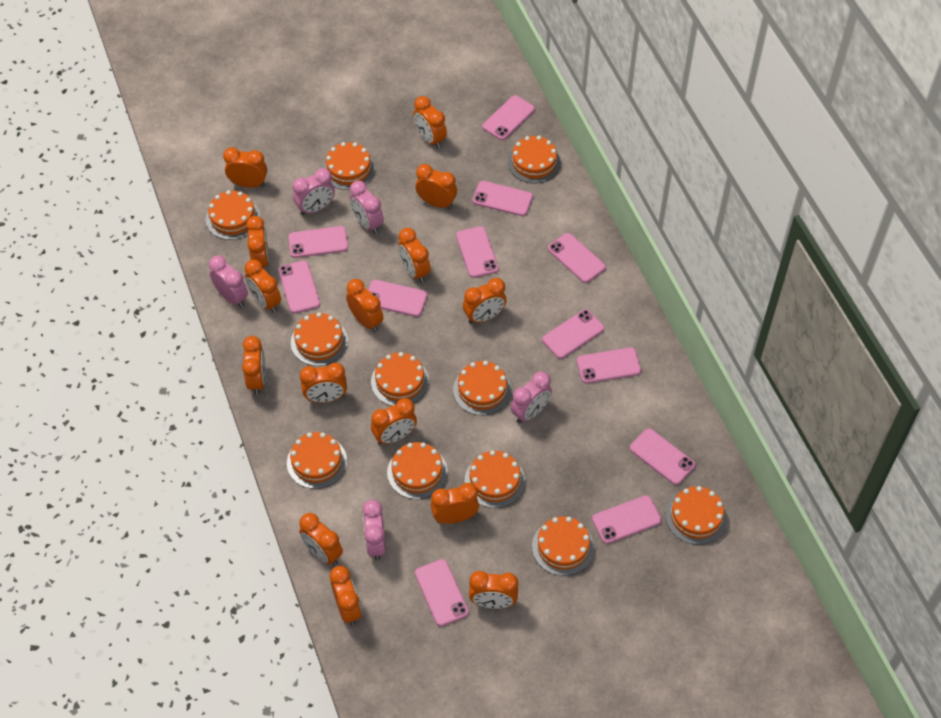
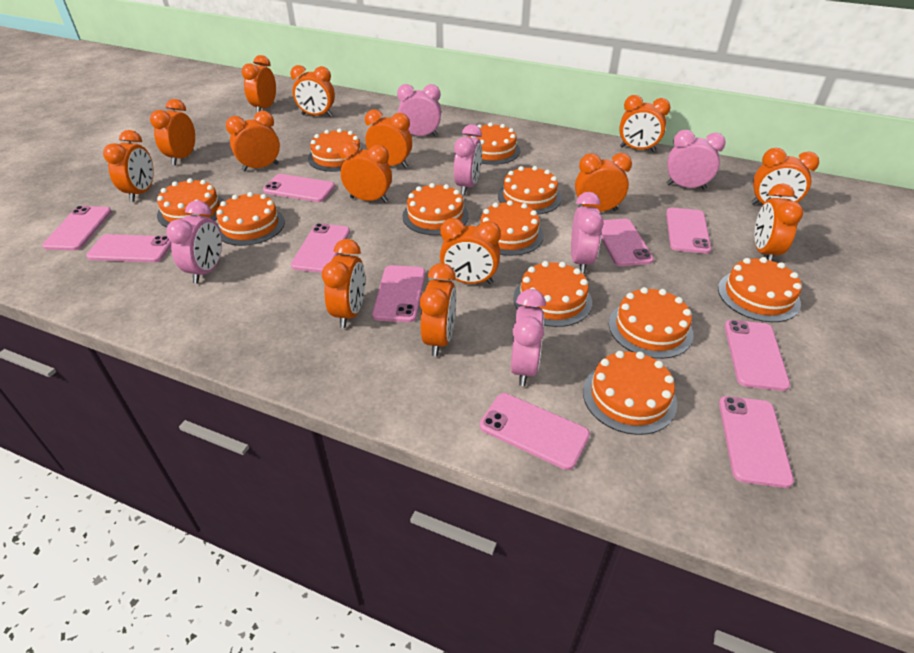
orange clock: 15 -> 14
pink clock: 5 -> 6
pink phone: 12 -> 10

